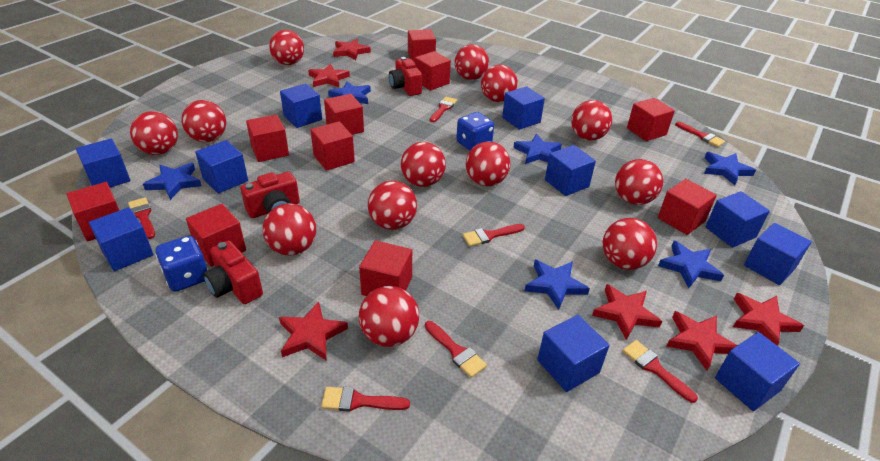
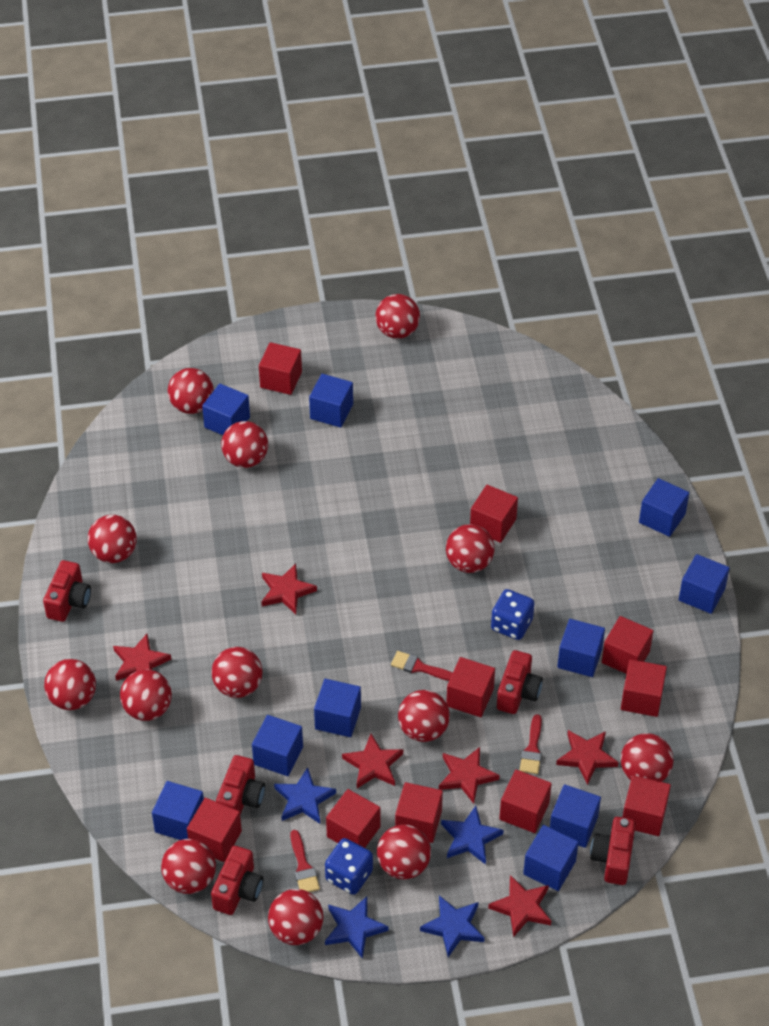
blue star: 6 -> 4
red brush: 7 -> 3
red camera: 3 -> 5

